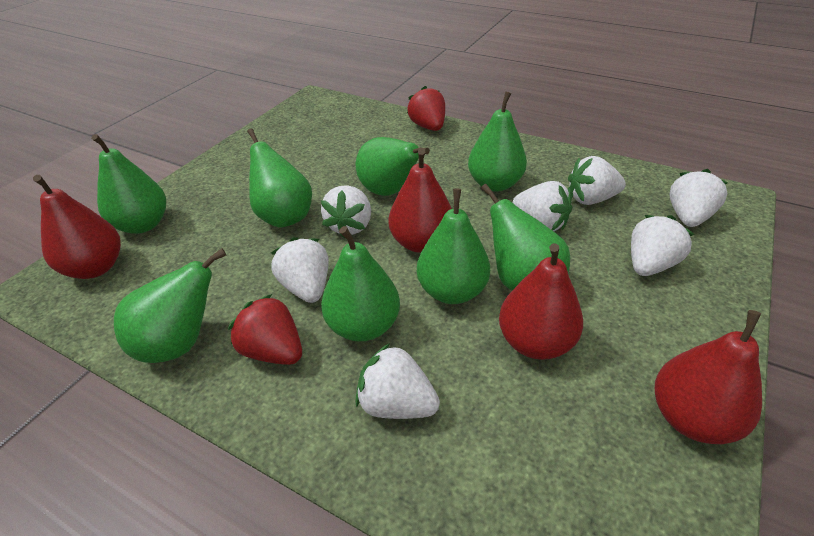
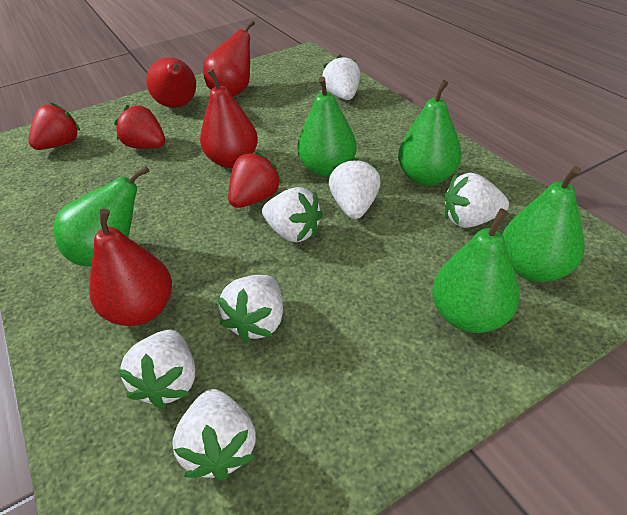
green pear: 8 -> 5
red strawberry: 2 -> 3

